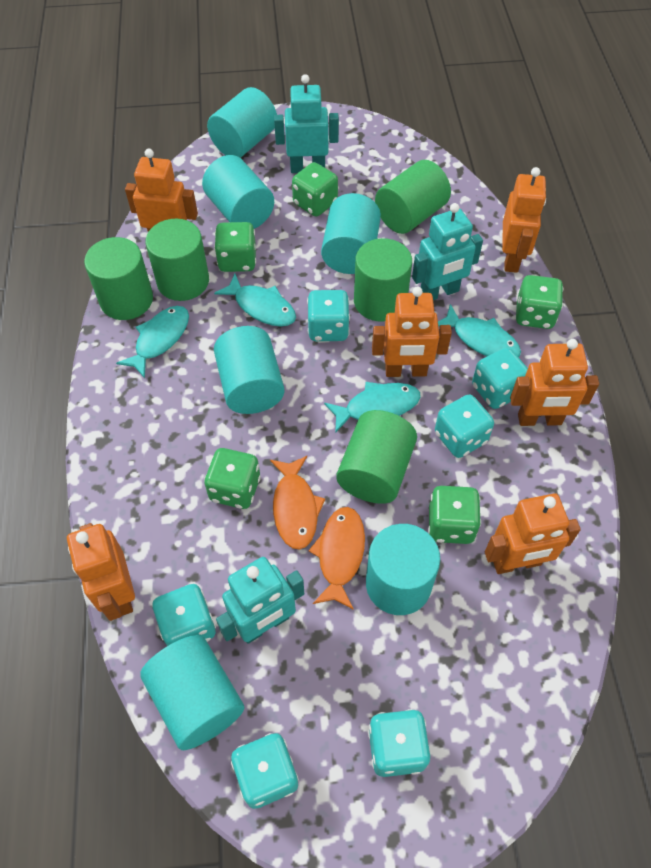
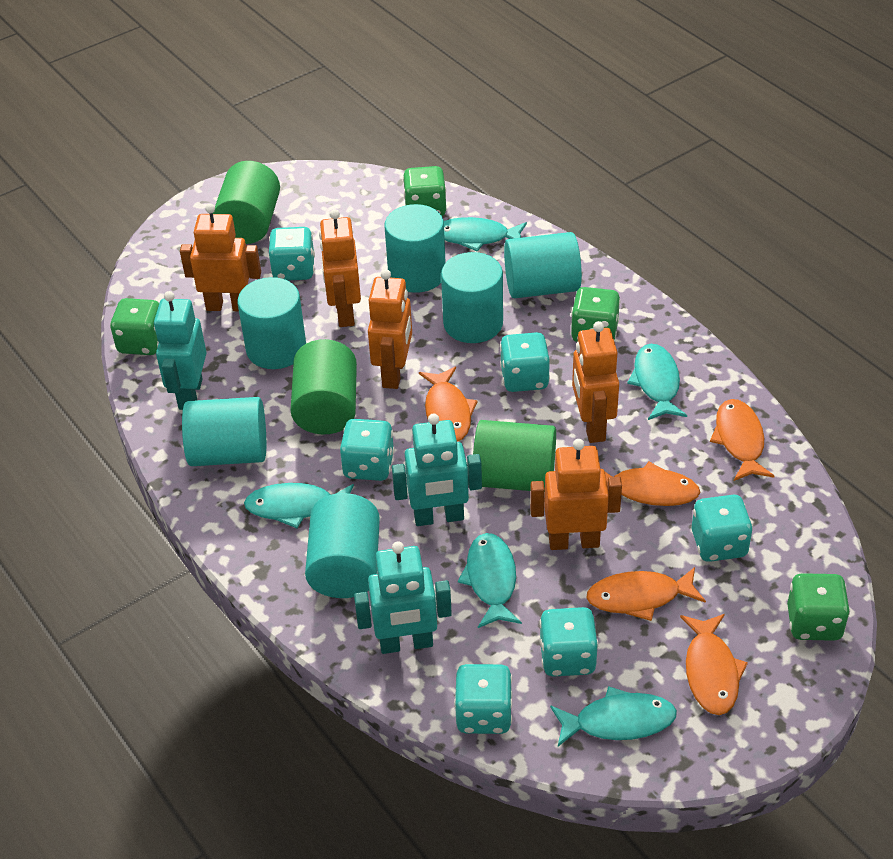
green cylinder: 5 -> 3
green dice: 5 -> 4
orange fish: 2 -> 5
orange robot: 6 -> 5
turquoise fish: 4 -> 5

